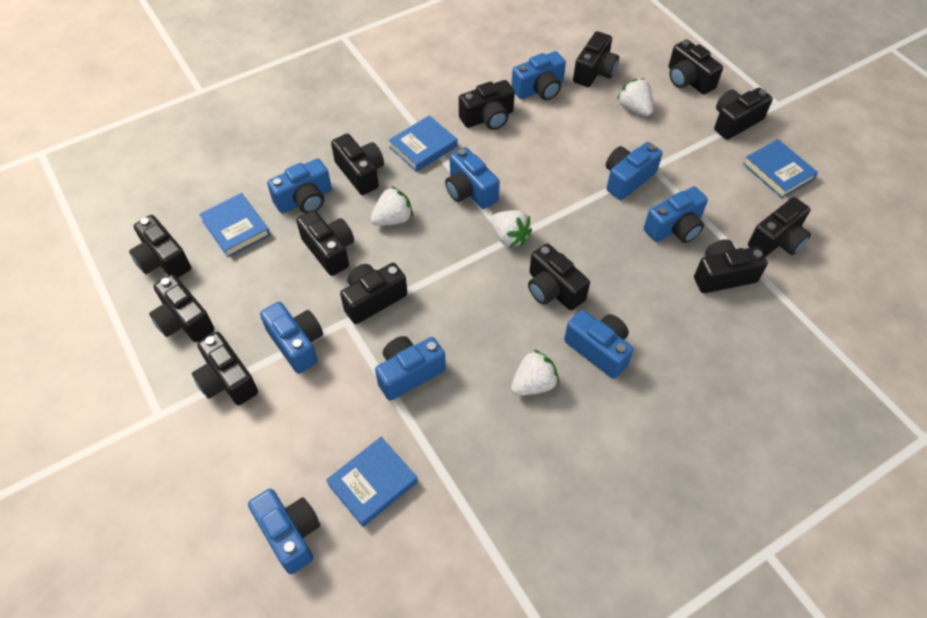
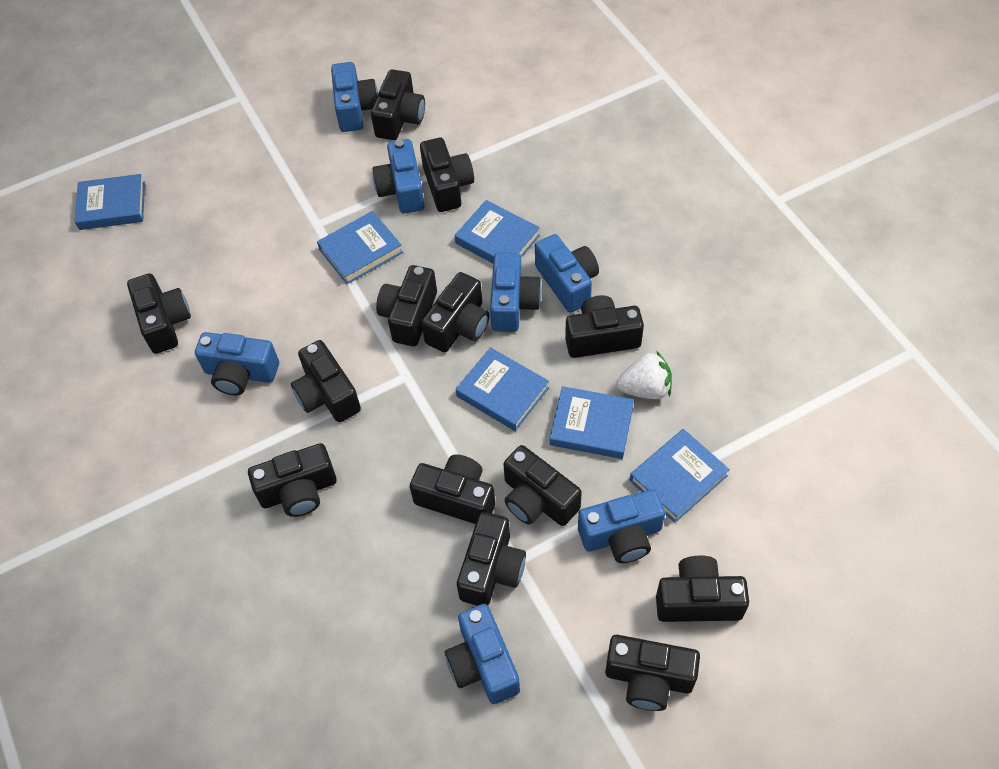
blue book: 4 -> 6
blue camera: 9 -> 7
white strawberry: 4 -> 1

